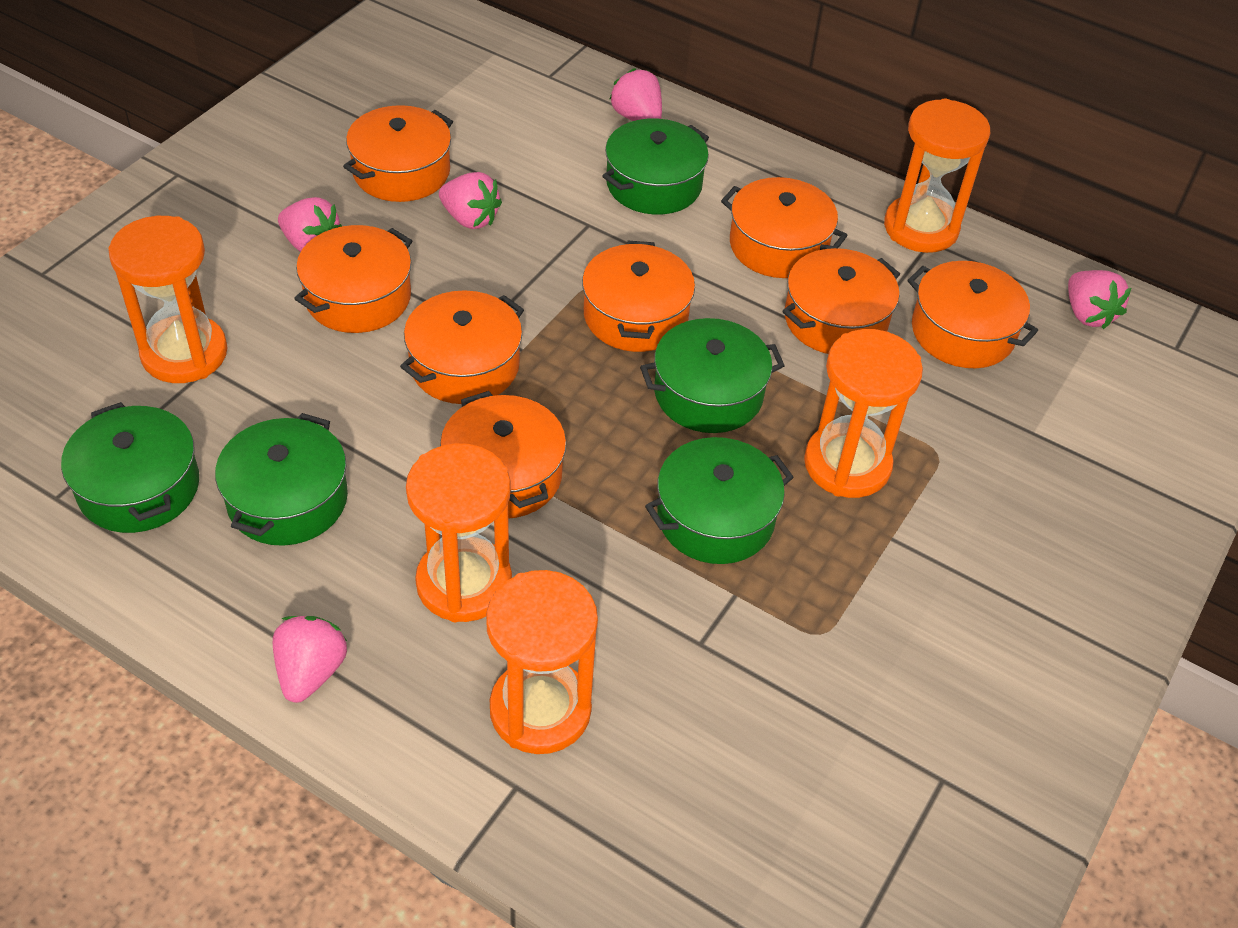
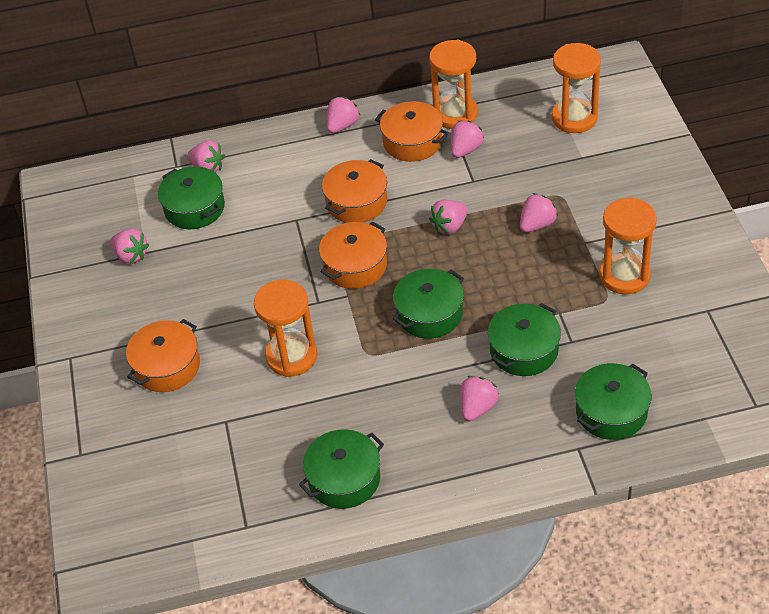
orange hourglass: 5 -> 4
orange pot: 8 -> 4
pink strawberry: 5 -> 7

